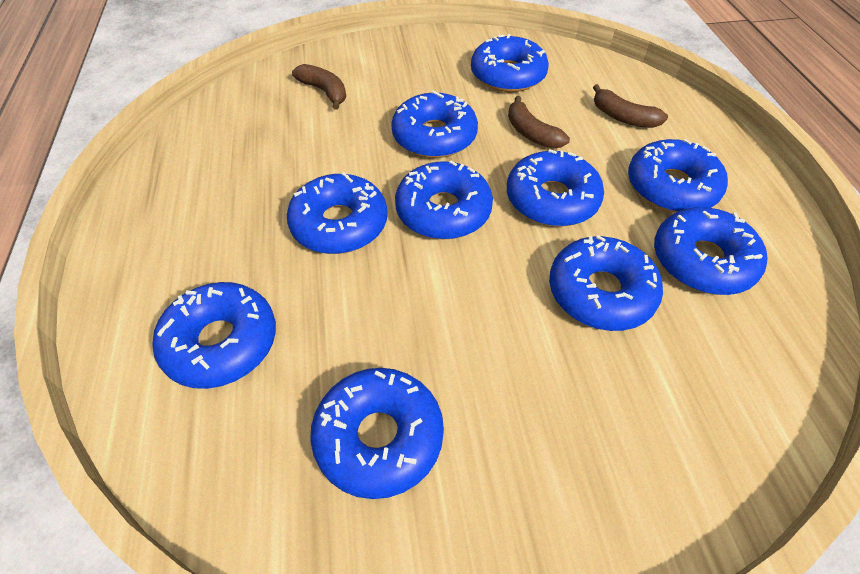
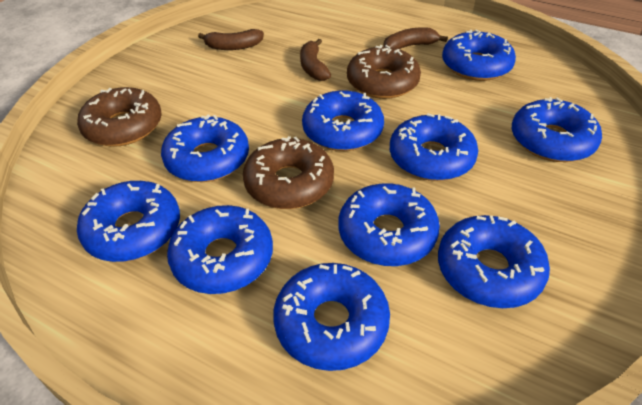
brown donut: 0 -> 3

